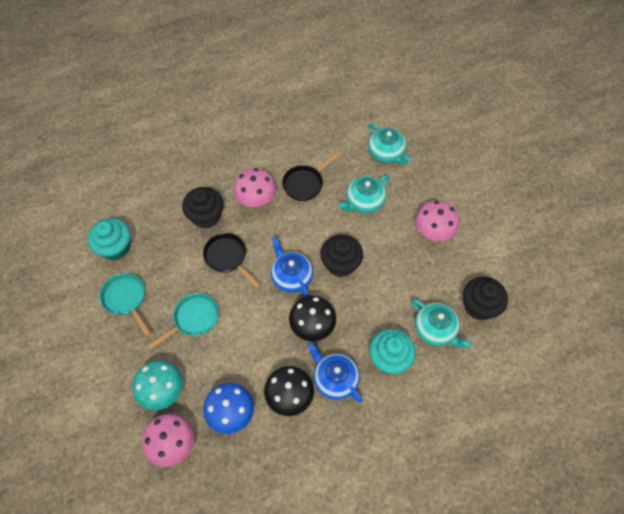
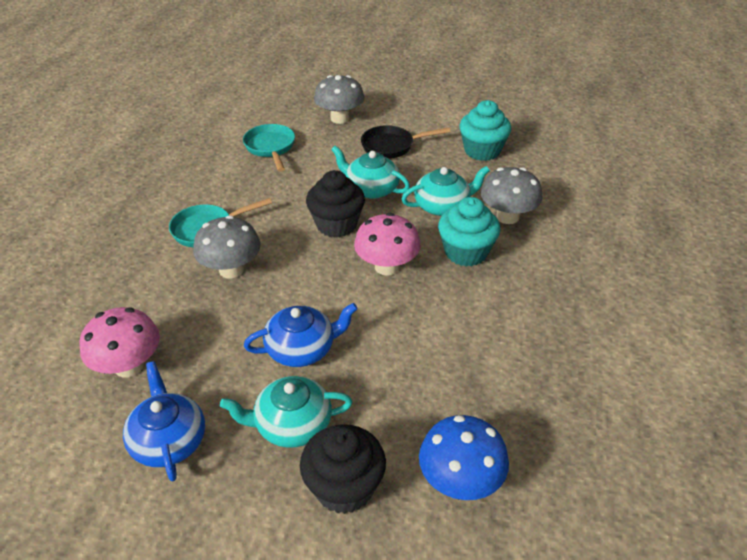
black cupcake: 3 -> 2
black mushroom: 2 -> 0
black pan: 2 -> 1
grey mushroom: 0 -> 3
pink mushroom: 3 -> 2
turquoise mushroom: 1 -> 0

